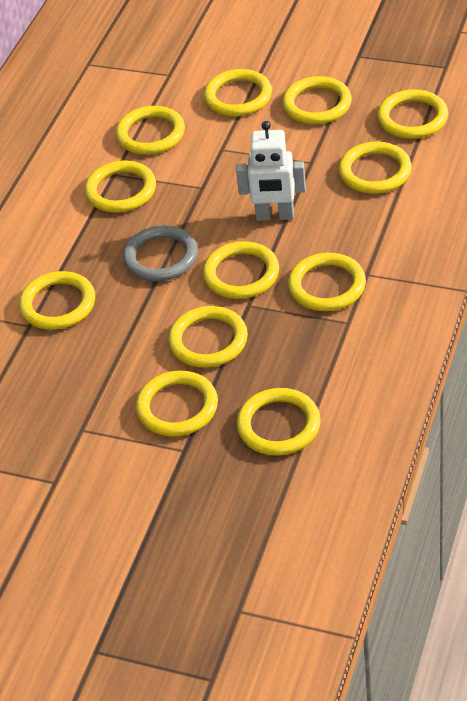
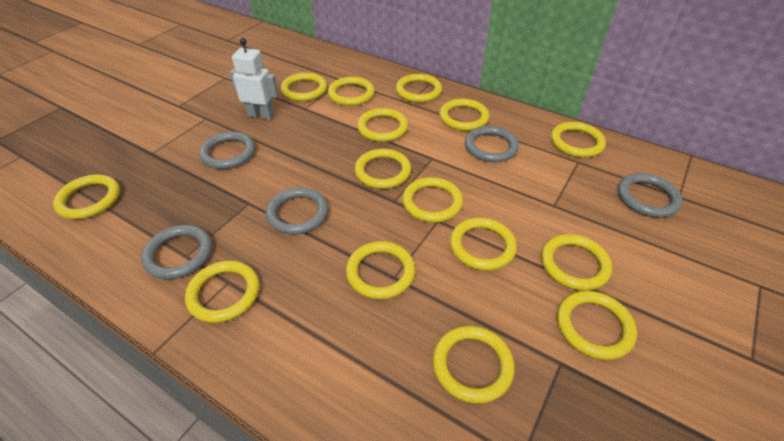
grey ring: 1 -> 5
yellow ring: 12 -> 15

